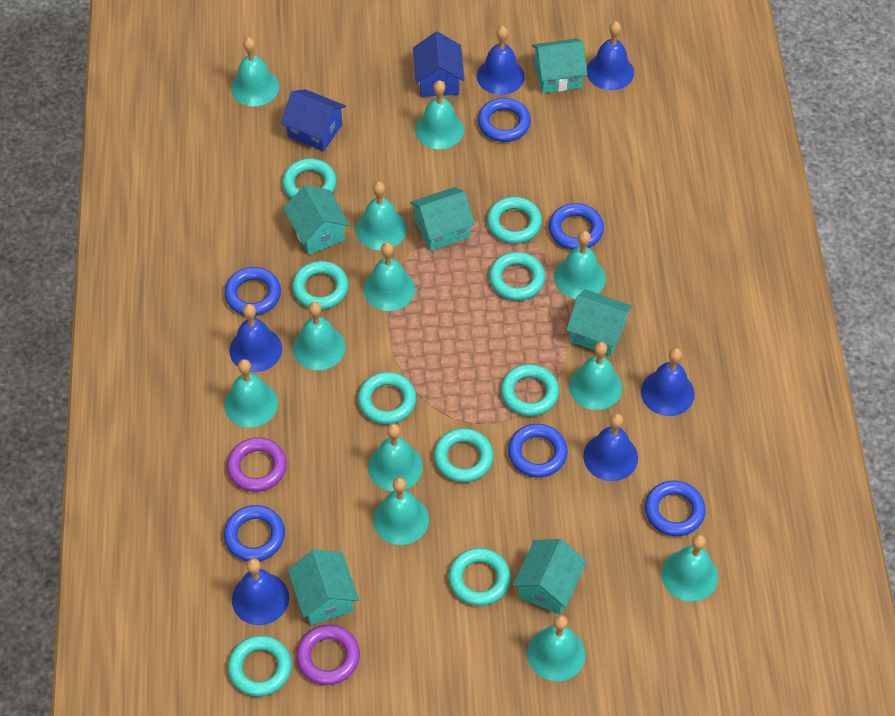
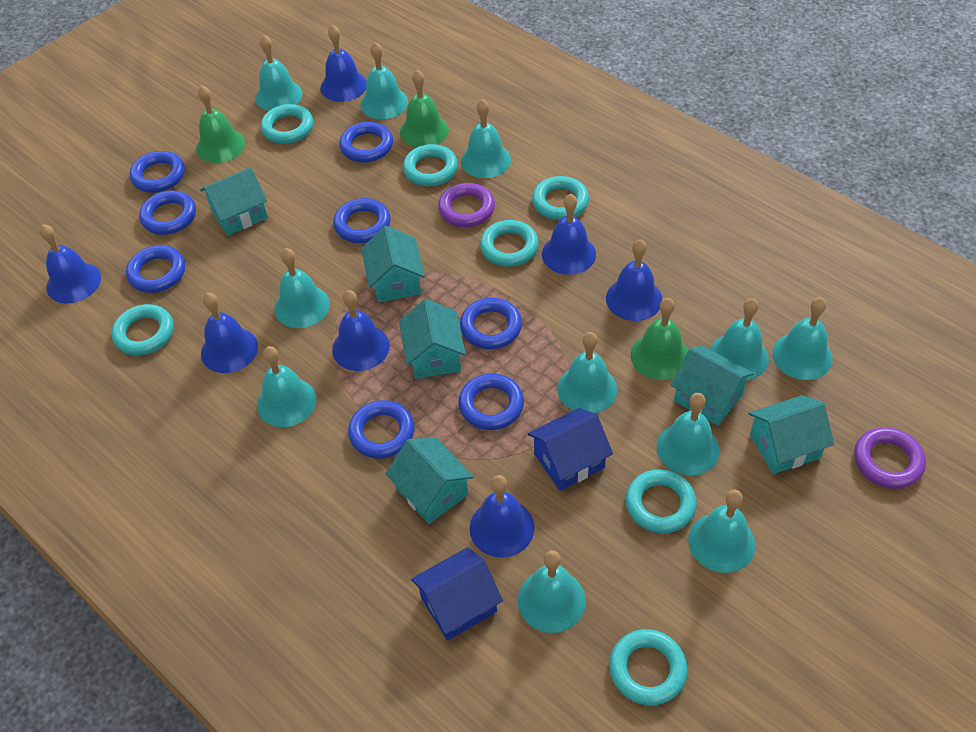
blue bell: 6 -> 7
blue ring: 6 -> 8
green bell: 0 -> 3
turquoise bell: 12 -> 11
turquoise ring: 9 -> 7

